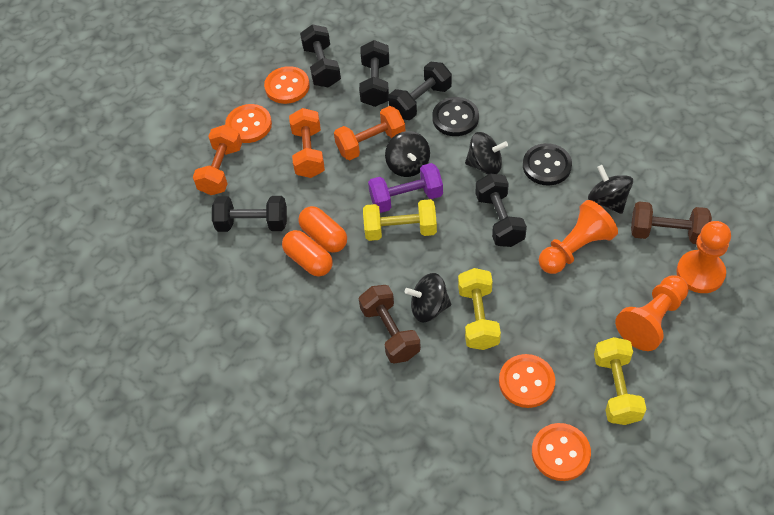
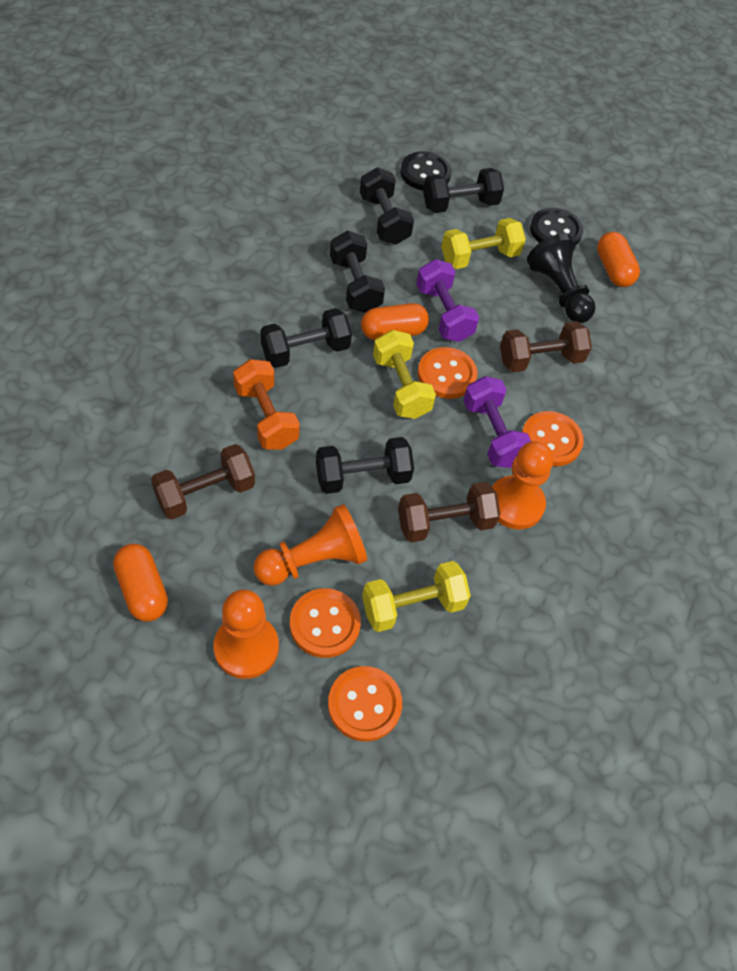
black pawn: 0 -> 1
black spinning top: 4 -> 0
brown dumbbell: 2 -> 3
orange capsule: 2 -> 3
orange dumbbell: 3 -> 1
purple dumbbell: 1 -> 2

